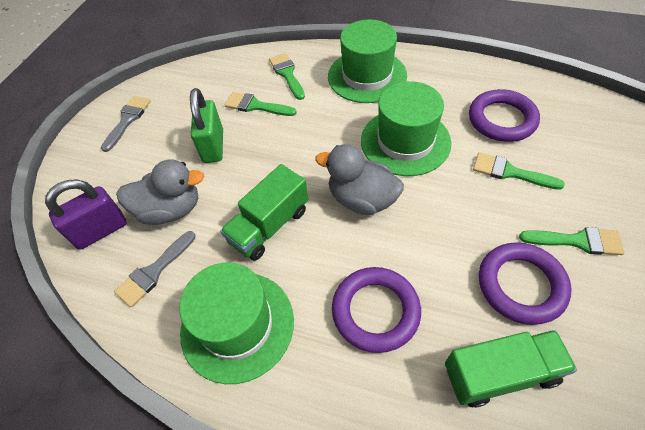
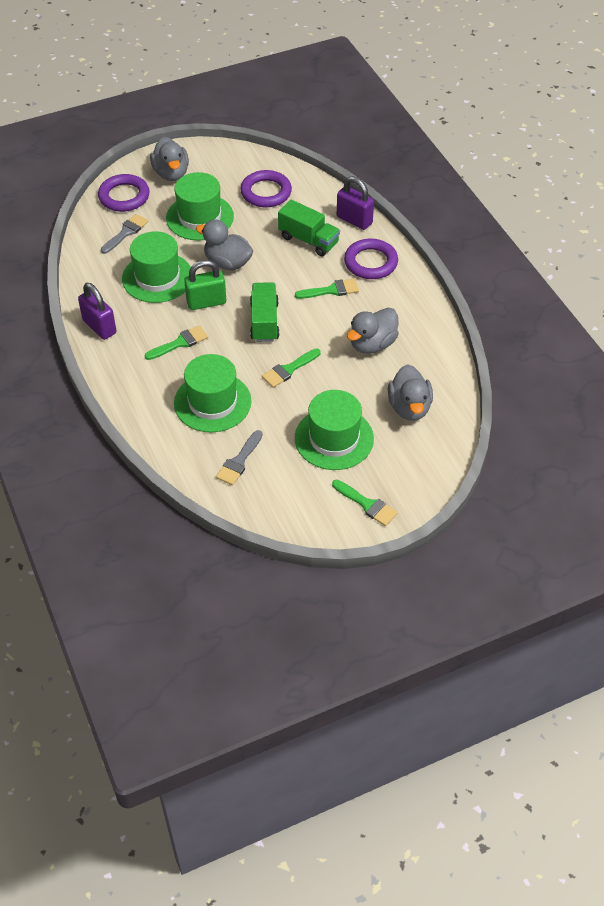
green hat: 3 -> 4
grey duck: 2 -> 4
purple padlock: 1 -> 2

